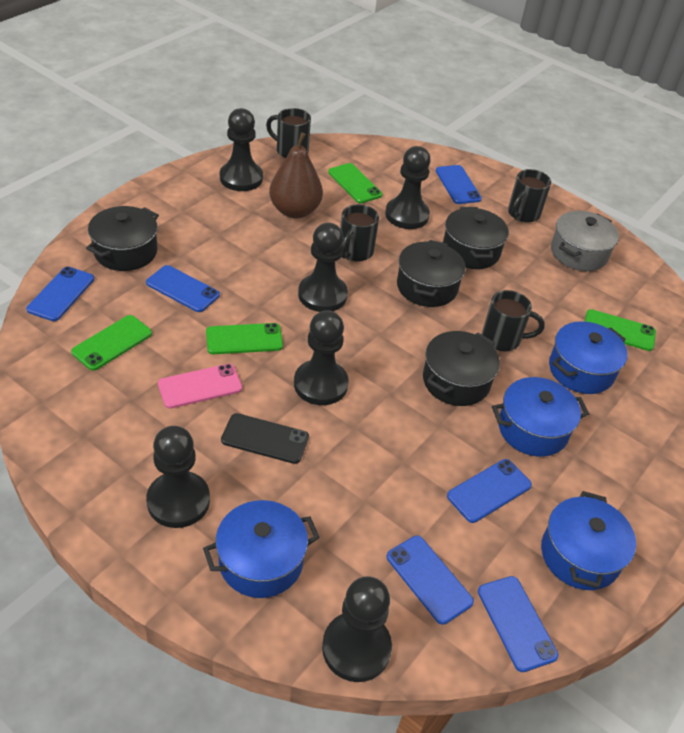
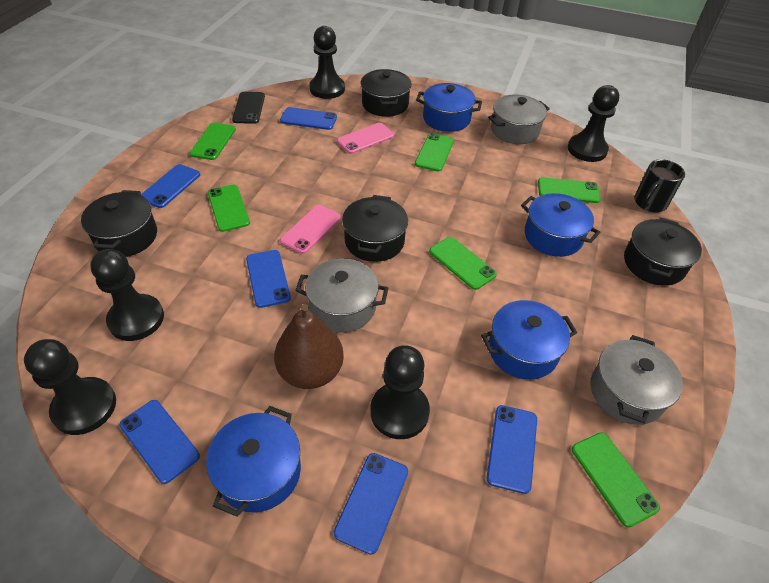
black mug: 4 -> 1
black pawn: 6 -> 5
green phone: 4 -> 6
grey pot: 1 -> 3
pink phone: 1 -> 2

